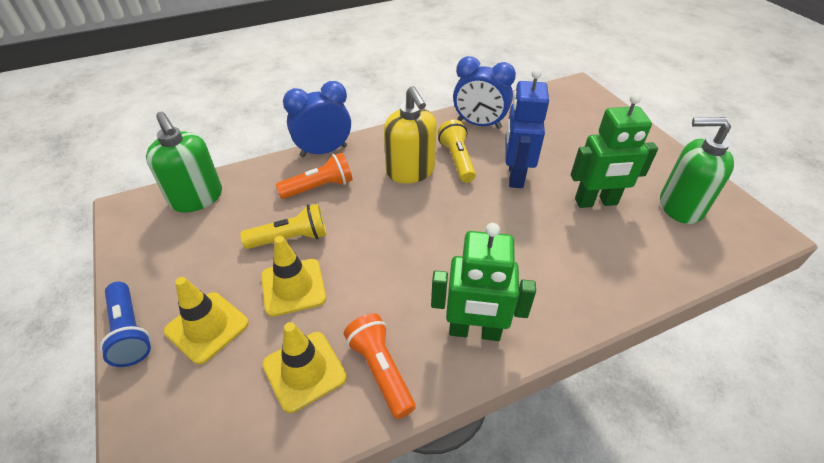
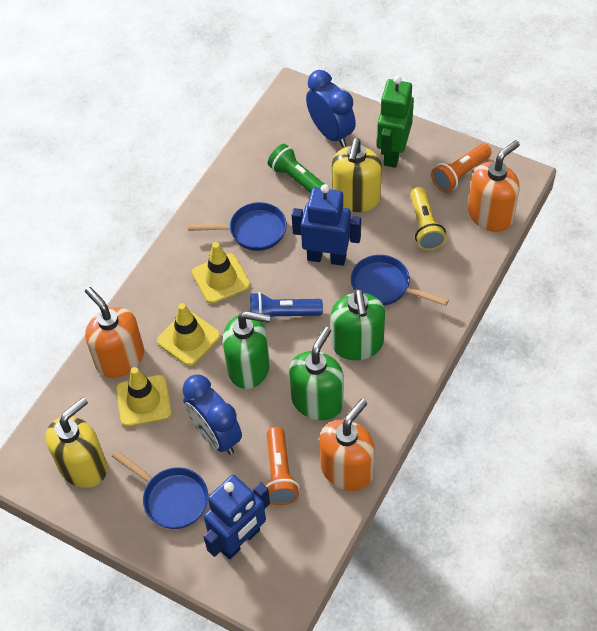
blue pan: 0 -> 3
blue robot: 1 -> 2
green flashlight: 0 -> 1
green robot: 2 -> 1
green soap dispenser: 2 -> 3
orange soap dispenser: 0 -> 3
yellow flashlight: 2 -> 1
yellow soap dispenser: 1 -> 2

